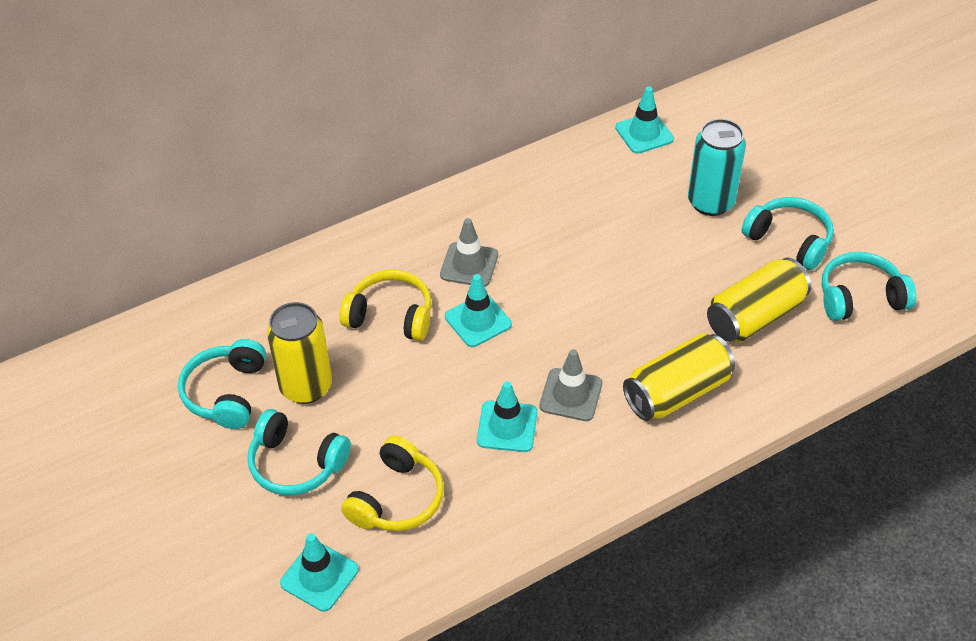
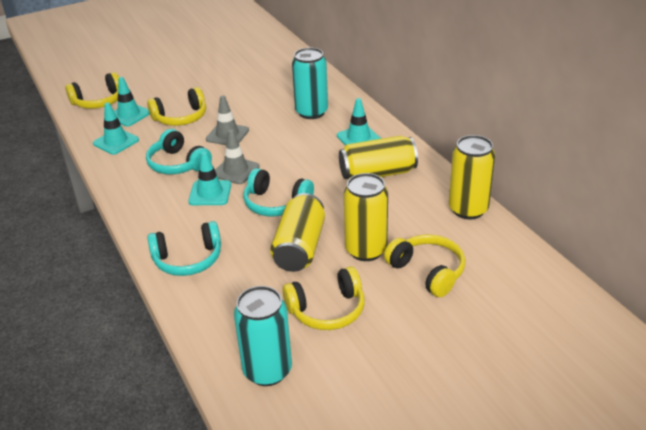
turquoise can: 1 -> 2
turquoise headphones: 4 -> 3
yellow can: 3 -> 4
yellow headphones: 2 -> 4

